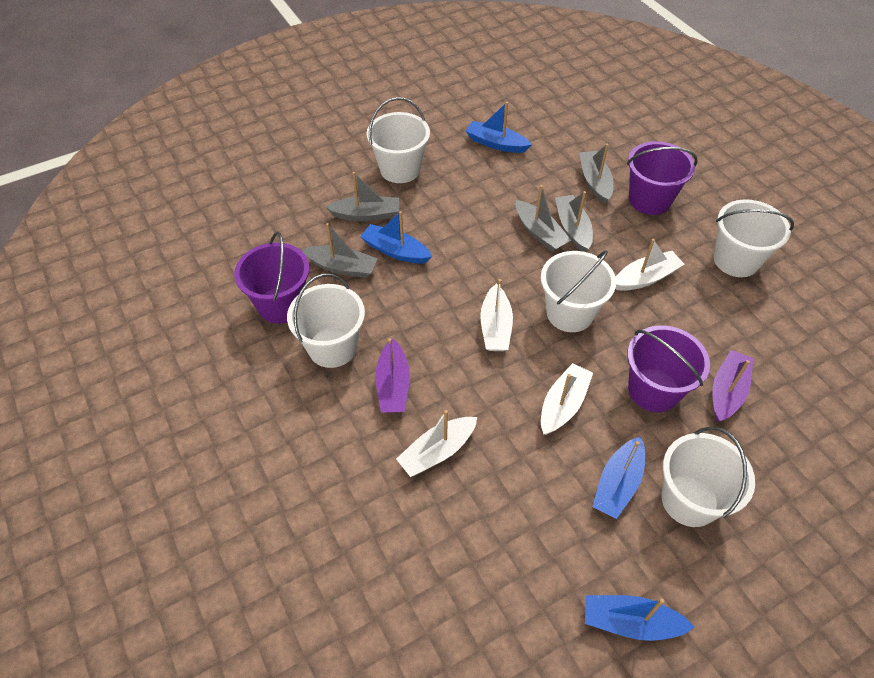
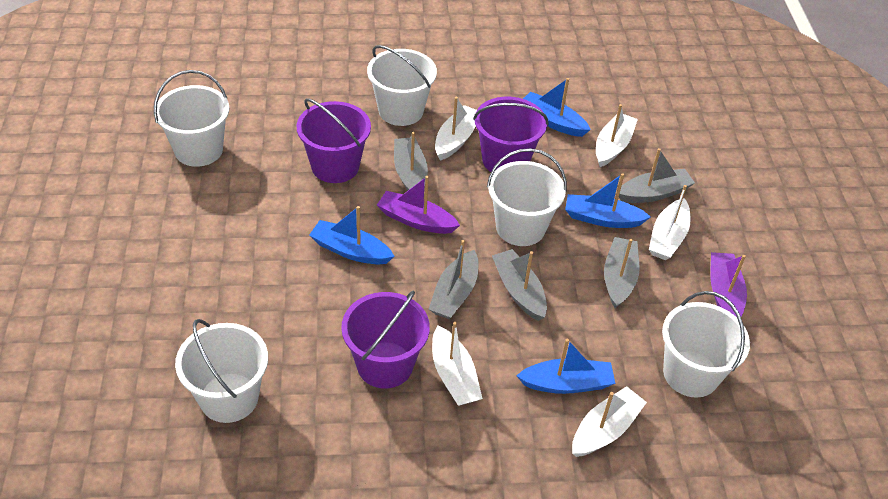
white boat: 4 -> 5

